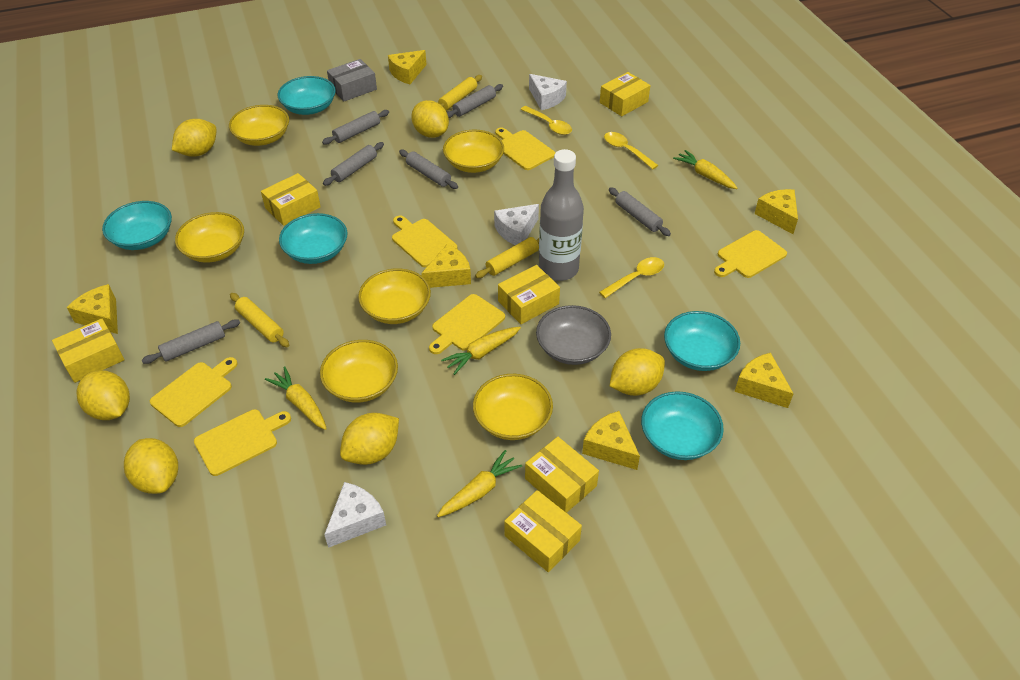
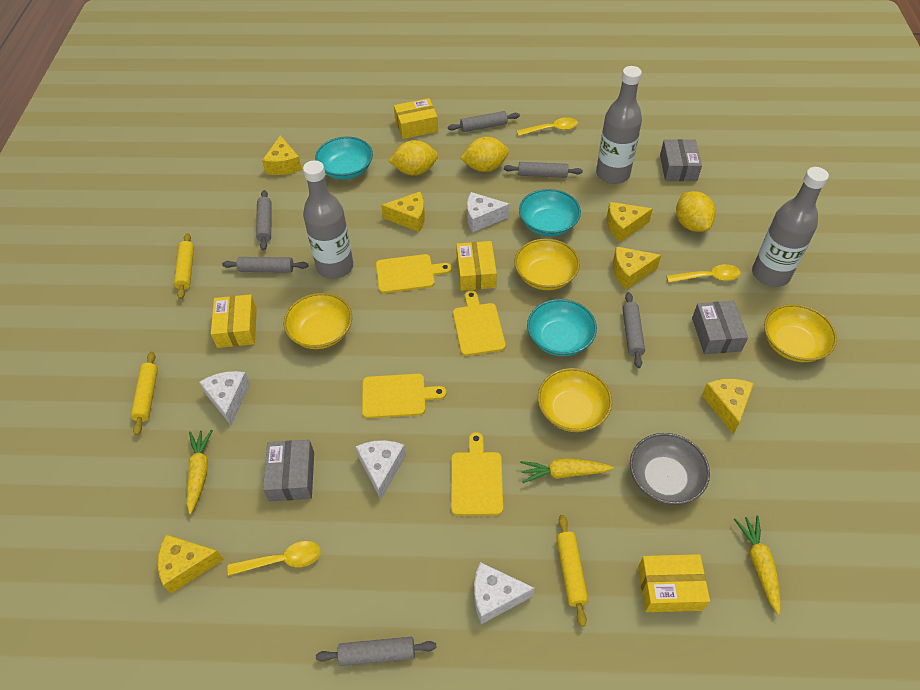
grey bottle: 1 -> 3
grey box: 1 -> 3
turquoise bowl: 5 -> 3
white cheese: 3 -> 4
yellow bowl: 6 -> 4
yellow box: 6 -> 4
yellow carrot: 4 -> 3
yellow cutting board: 6 -> 4
yellow lemon: 6 -> 3

